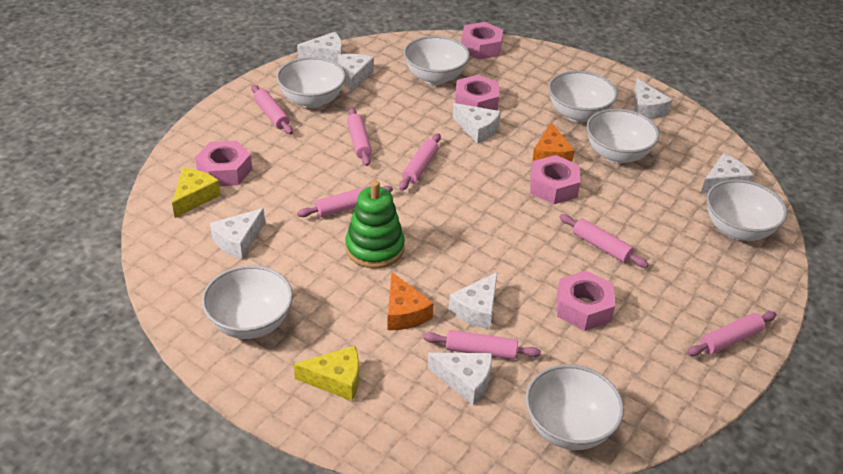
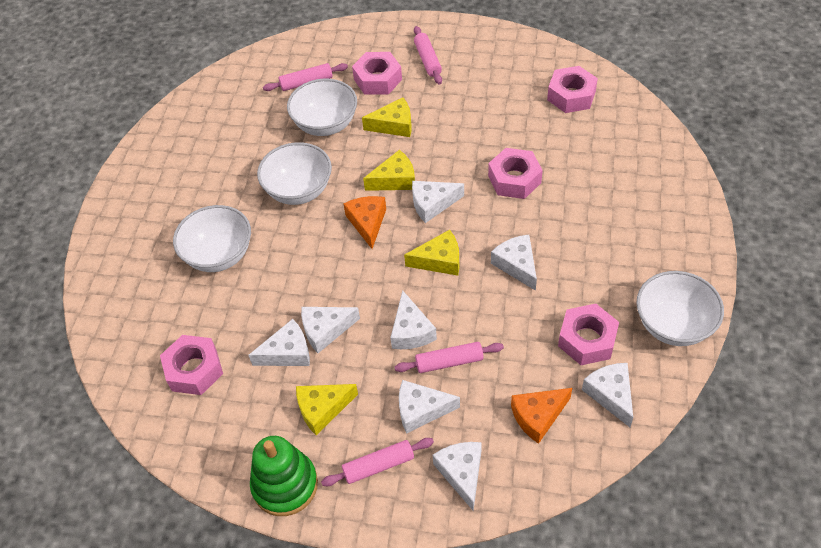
pink rolling pin: 7 -> 4
white bowl: 7 -> 4
yellow cheese: 2 -> 4

